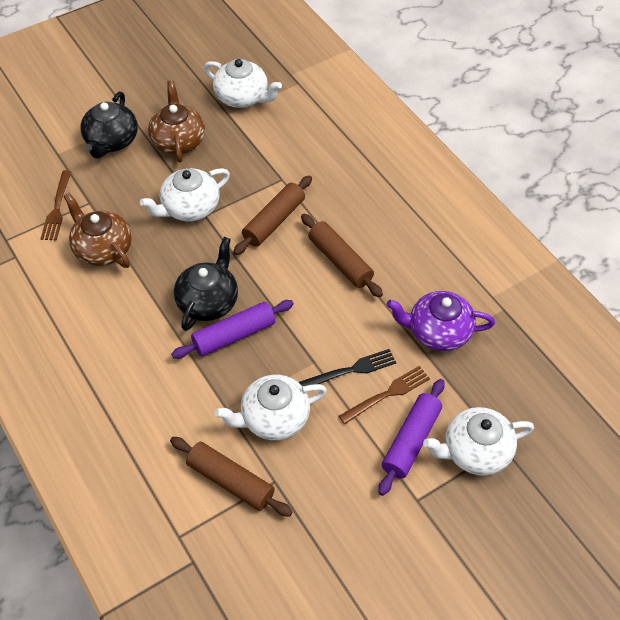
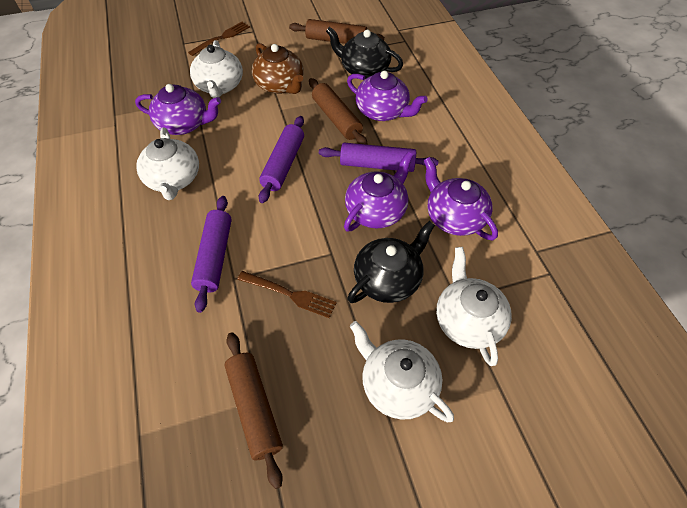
black fork: 1 -> 0
brown teapot: 2 -> 1
purple rolling pin: 2 -> 3
purple teapot: 1 -> 4

